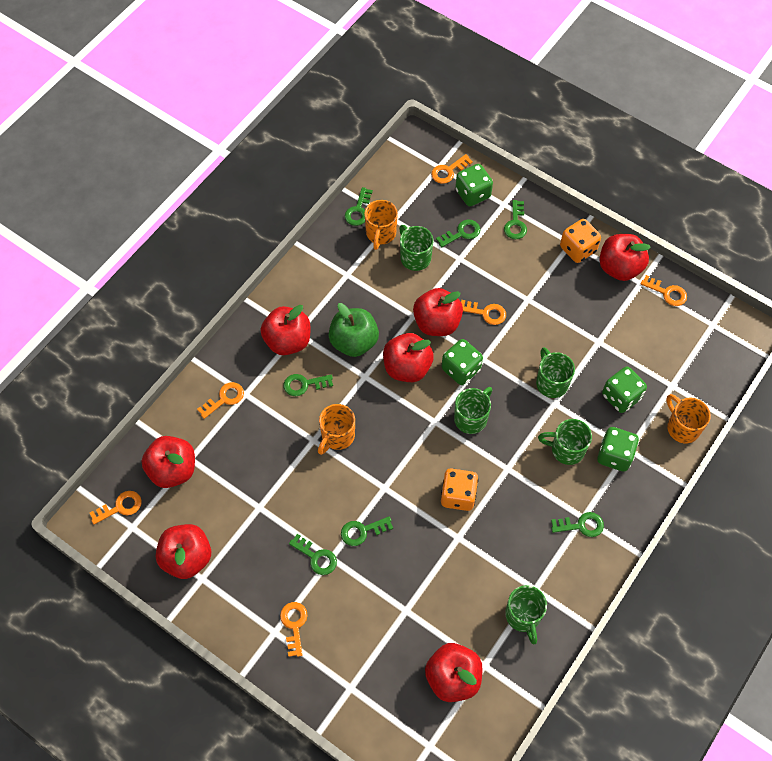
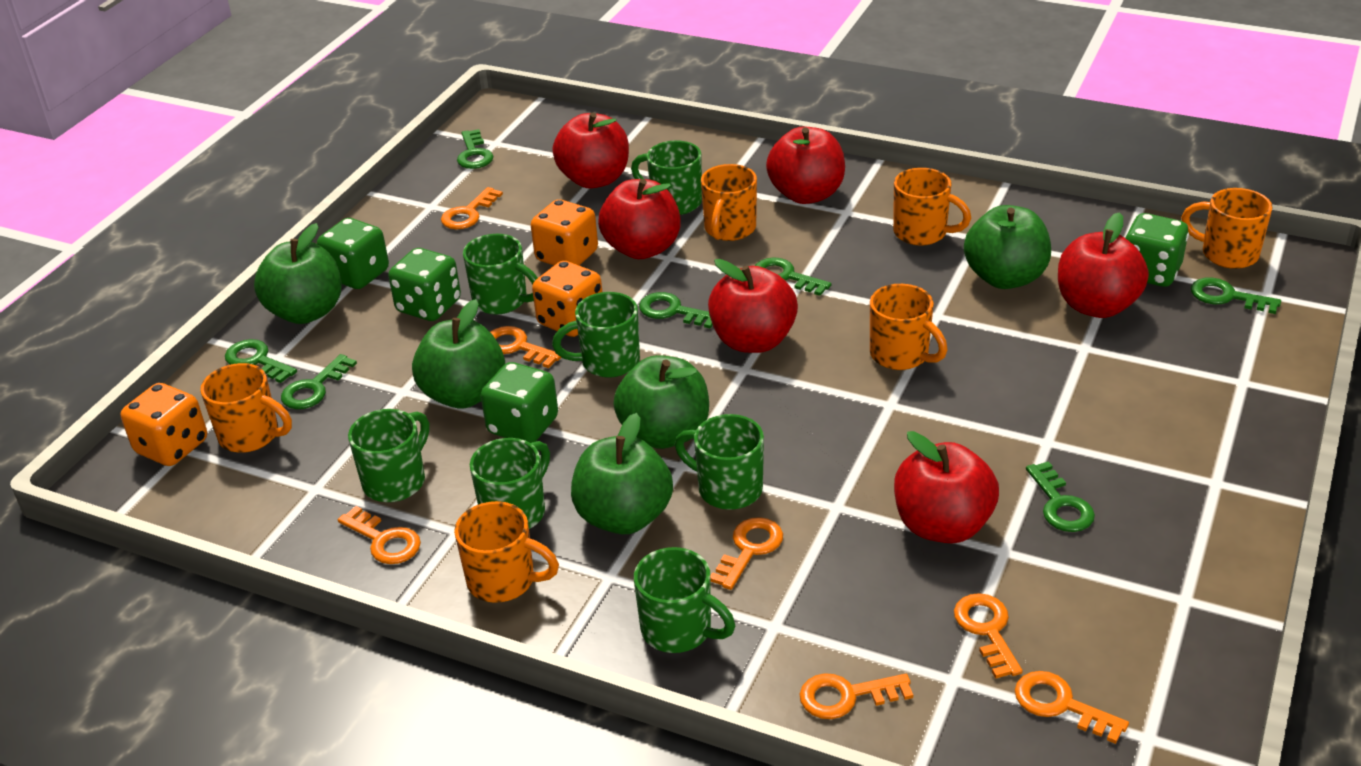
green apple: 1 -> 5
green mug: 5 -> 7
orange dice: 2 -> 3
orange key: 6 -> 7
orange mug: 3 -> 6
red apple: 7 -> 6

